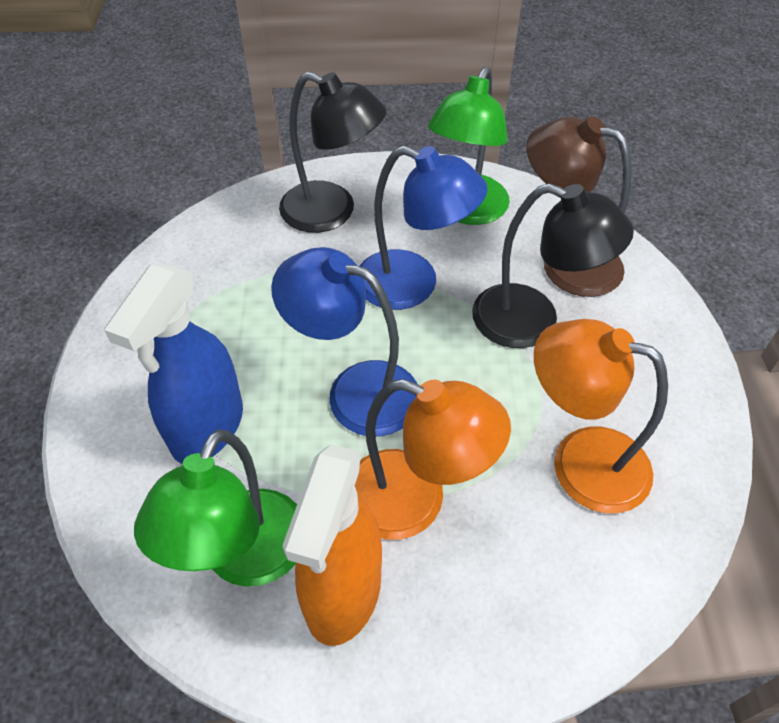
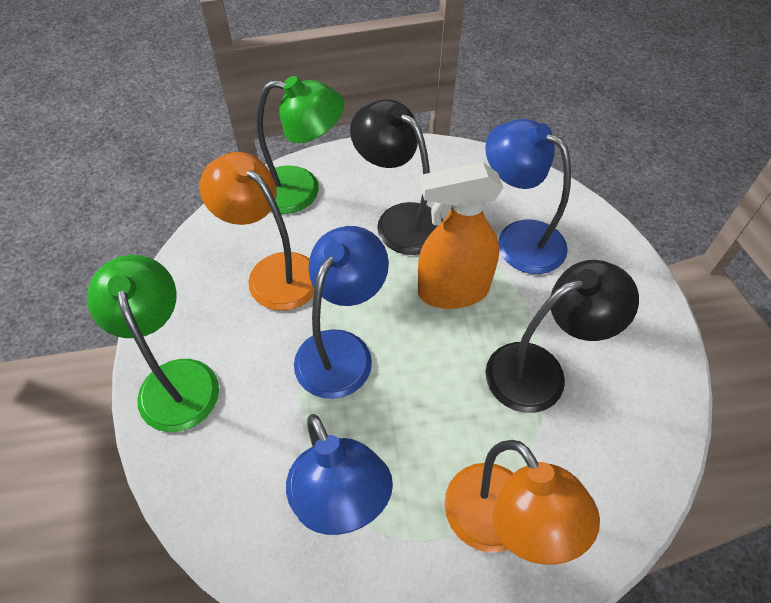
blue lamp: 2 -> 3
blue spray bottle: 1 -> 0
brown lamp: 1 -> 0

